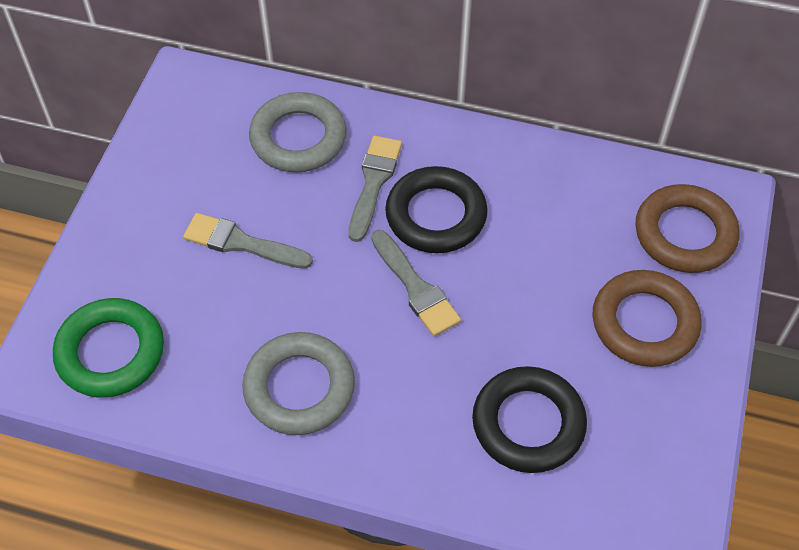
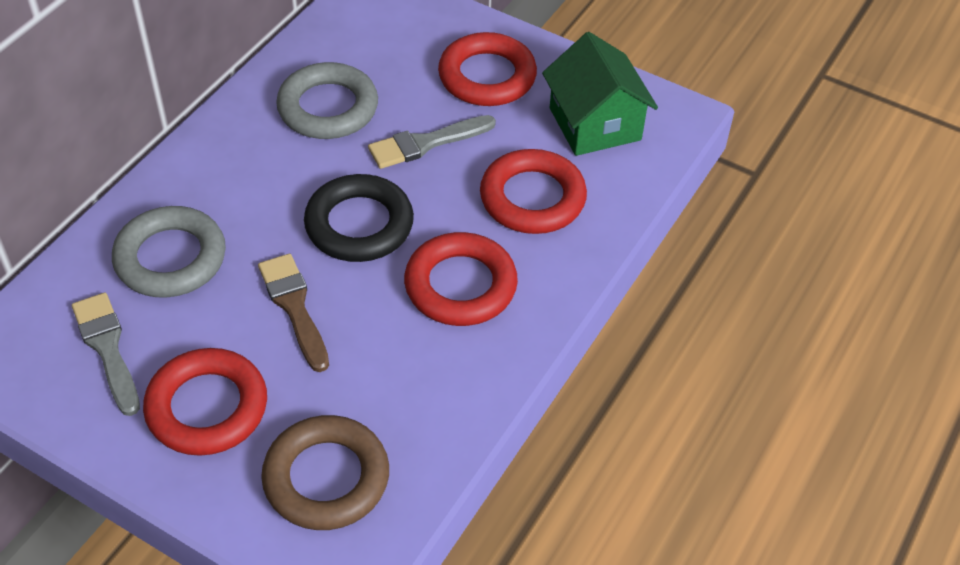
black ring: 2 -> 1
brown brush: 0 -> 1
brown ring: 2 -> 1
green house: 0 -> 1
green ring: 1 -> 0
grey brush: 3 -> 2
red ring: 0 -> 4

